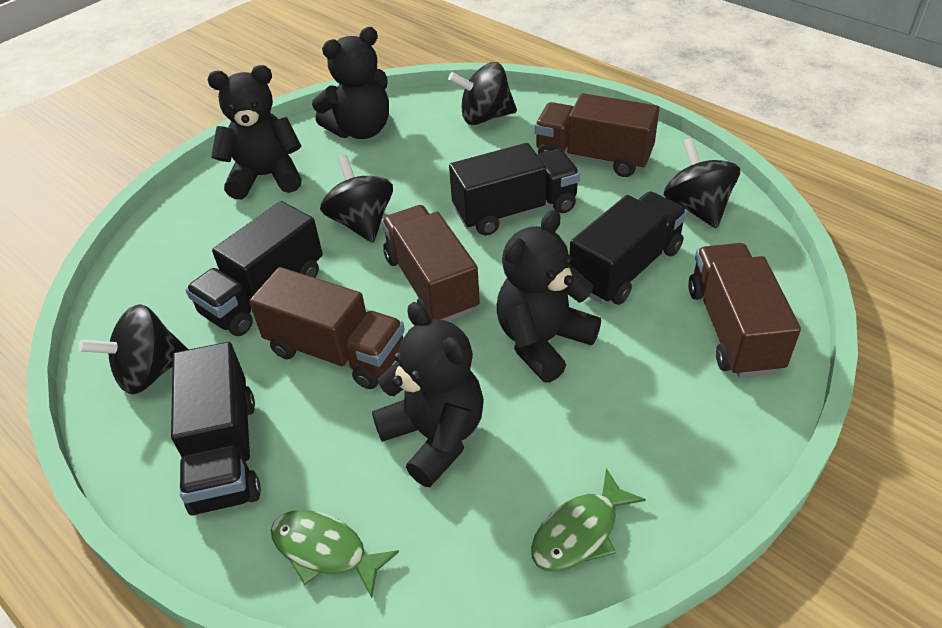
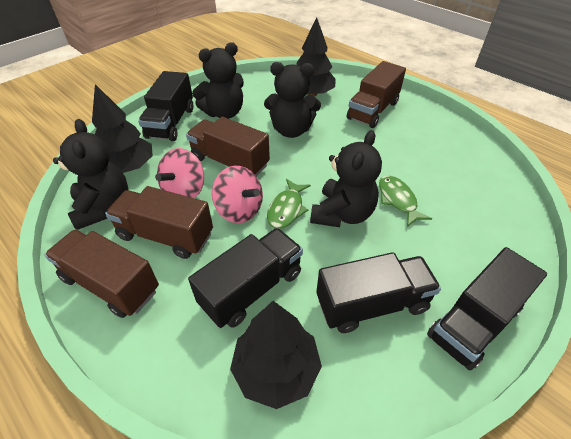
black spinning top: 4 -> 0
black tree: 0 -> 3
pink spinning top: 0 -> 2

